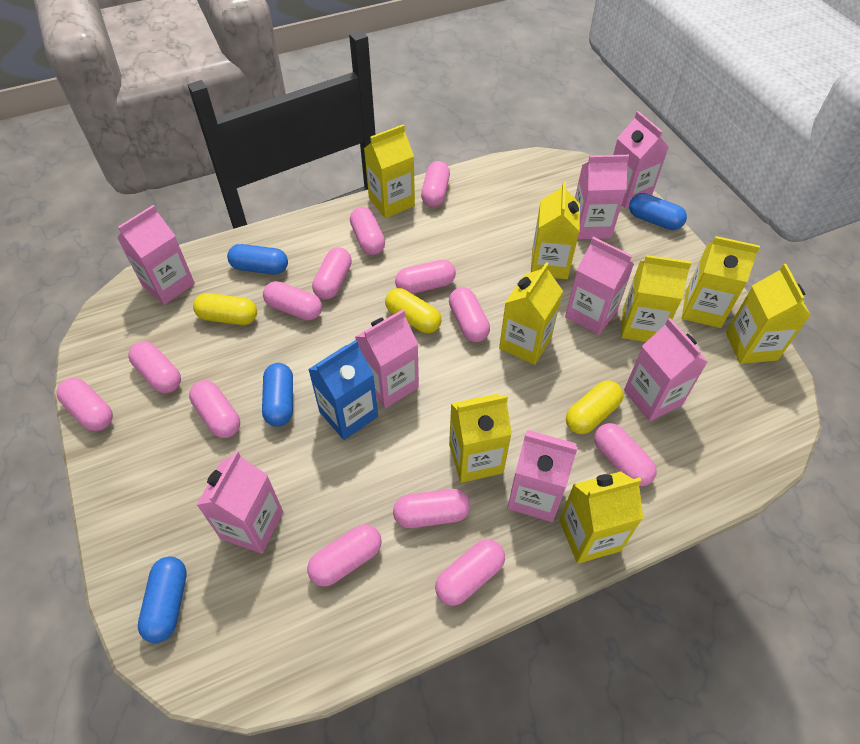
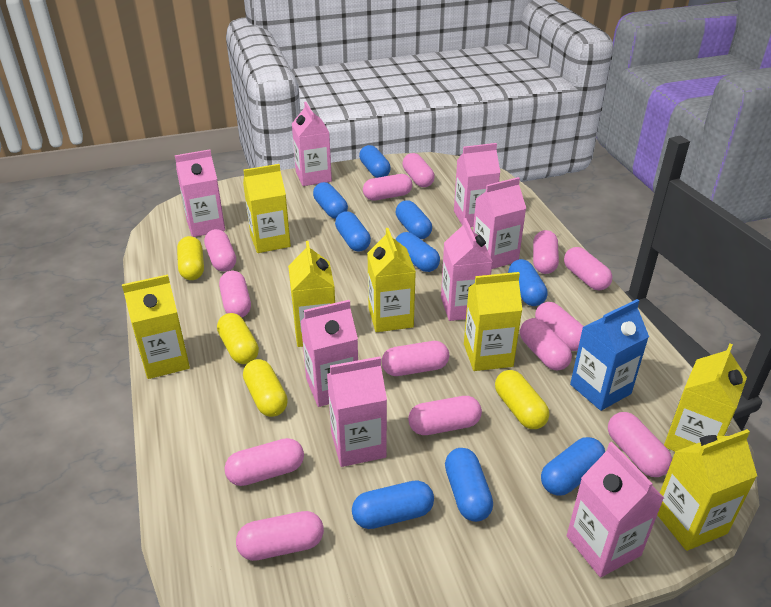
blue capsule: 4 -> 9
yellow capsule: 3 -> 4
yellow carton: 8 -> 7

